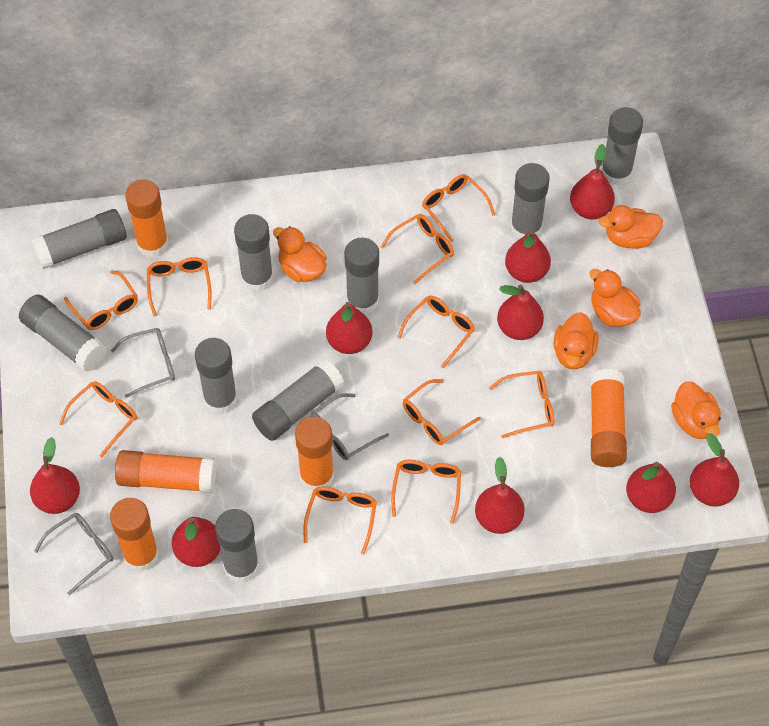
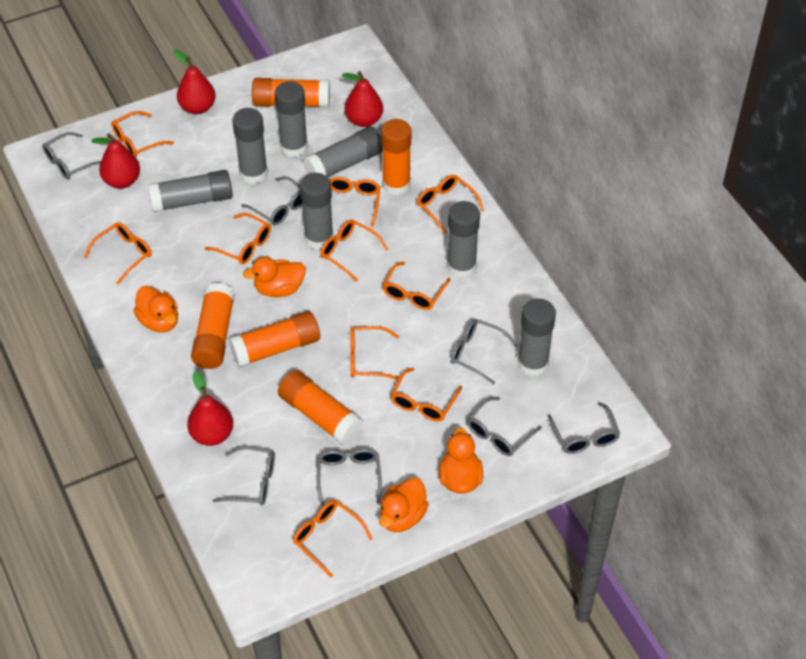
grey glasses: 3 -> 7
grey glue stick: 9 -> 7
orange duck: 5 -> 4
red pear: 9 -> 4

